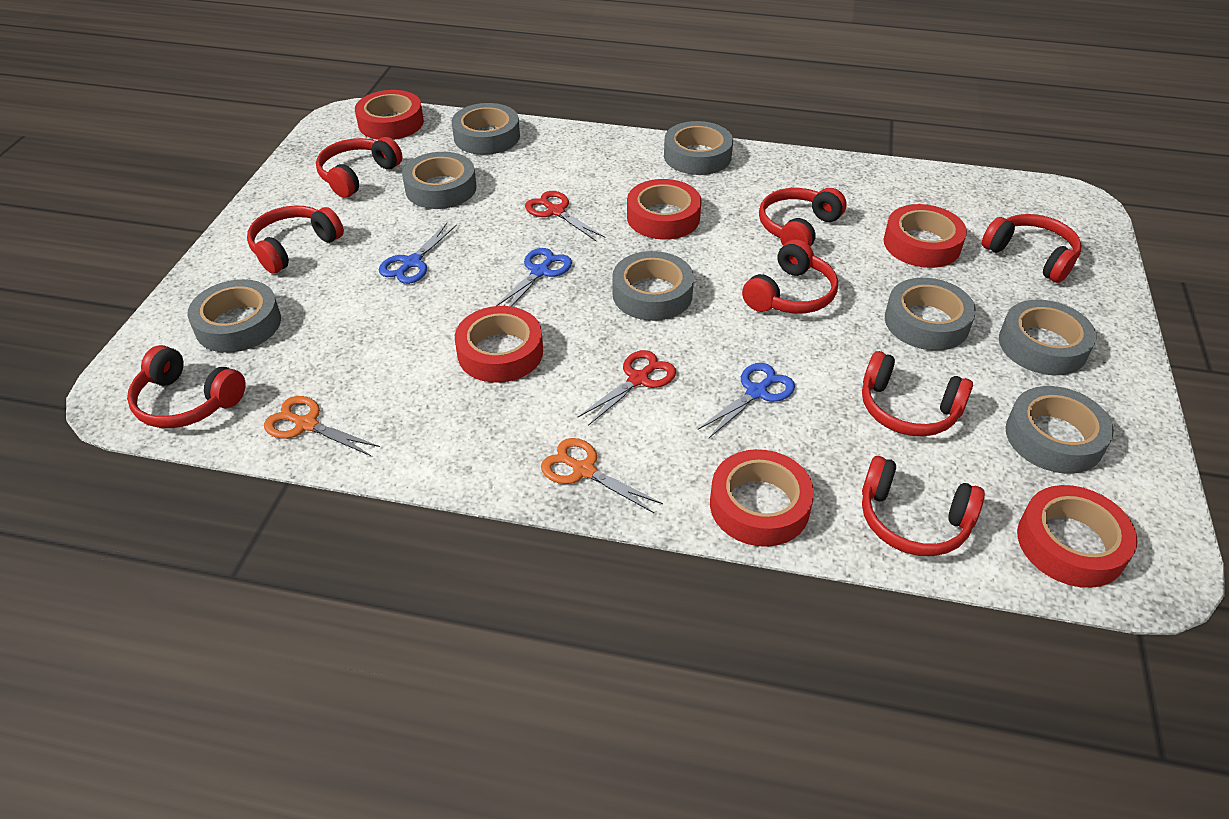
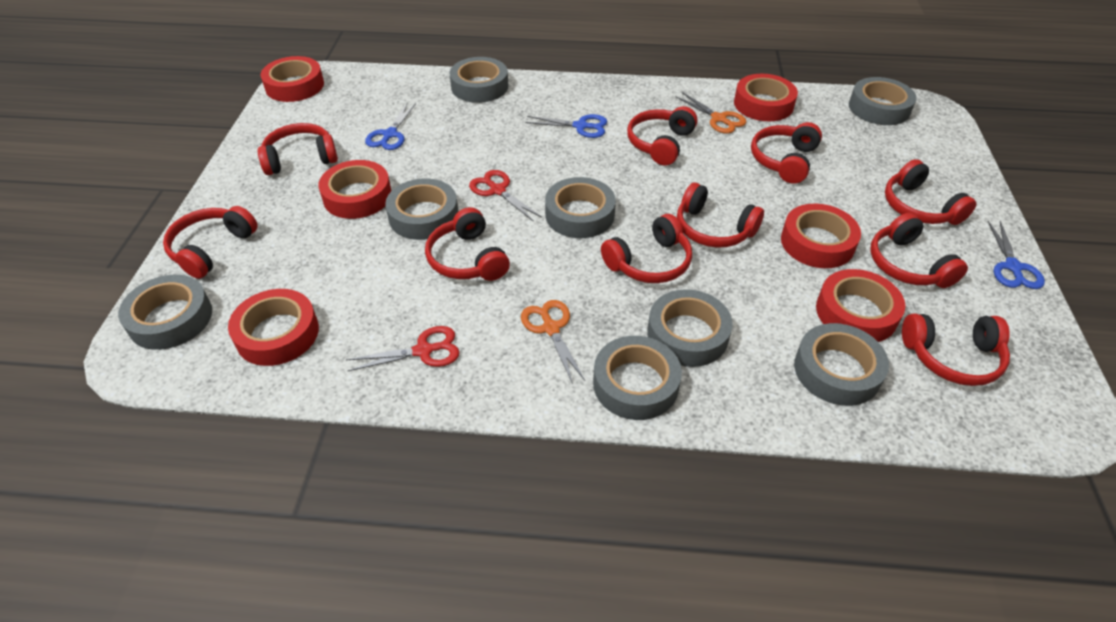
red headphones: 8 -> 10

